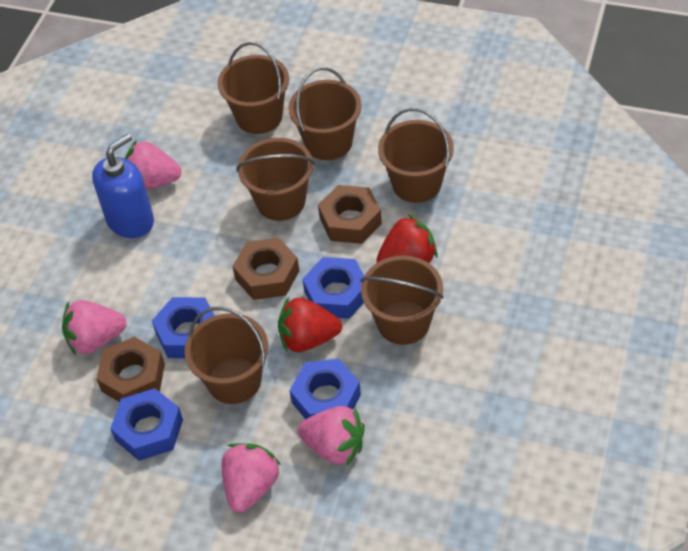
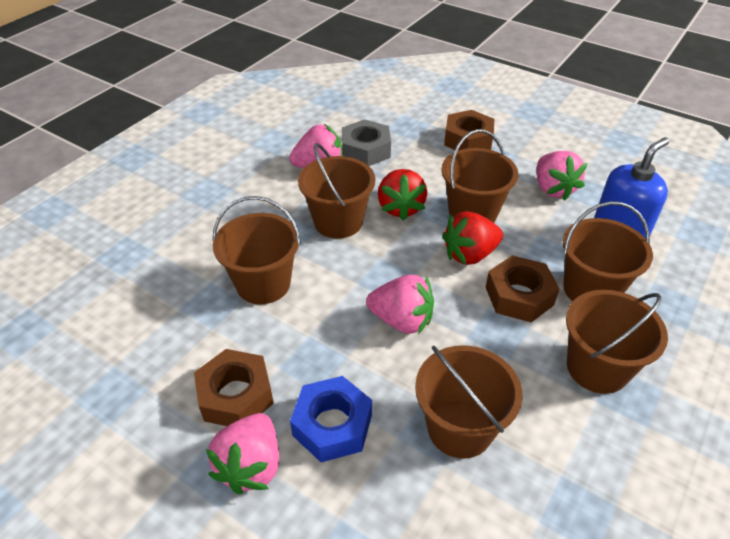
blue nut: 4 -> 1
grey nut: 0 -> 1

